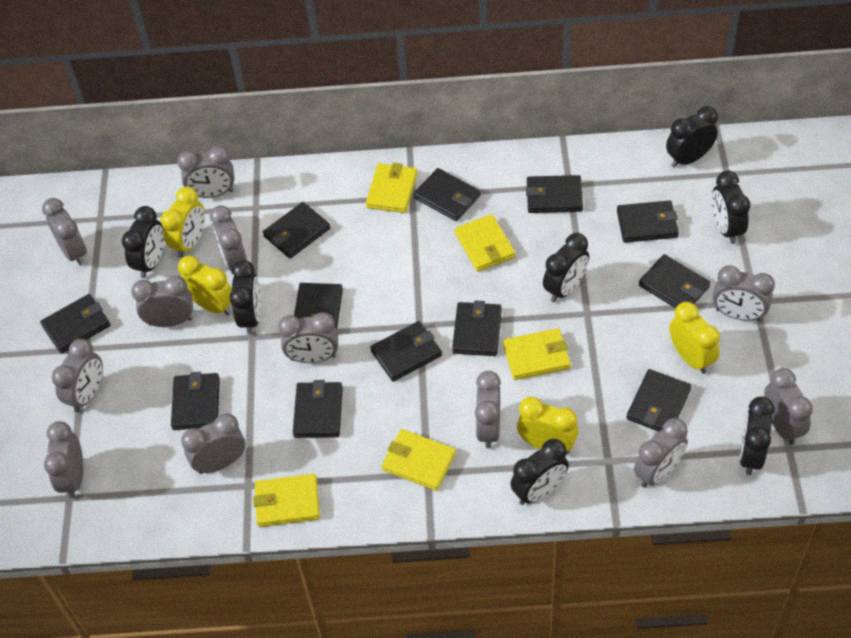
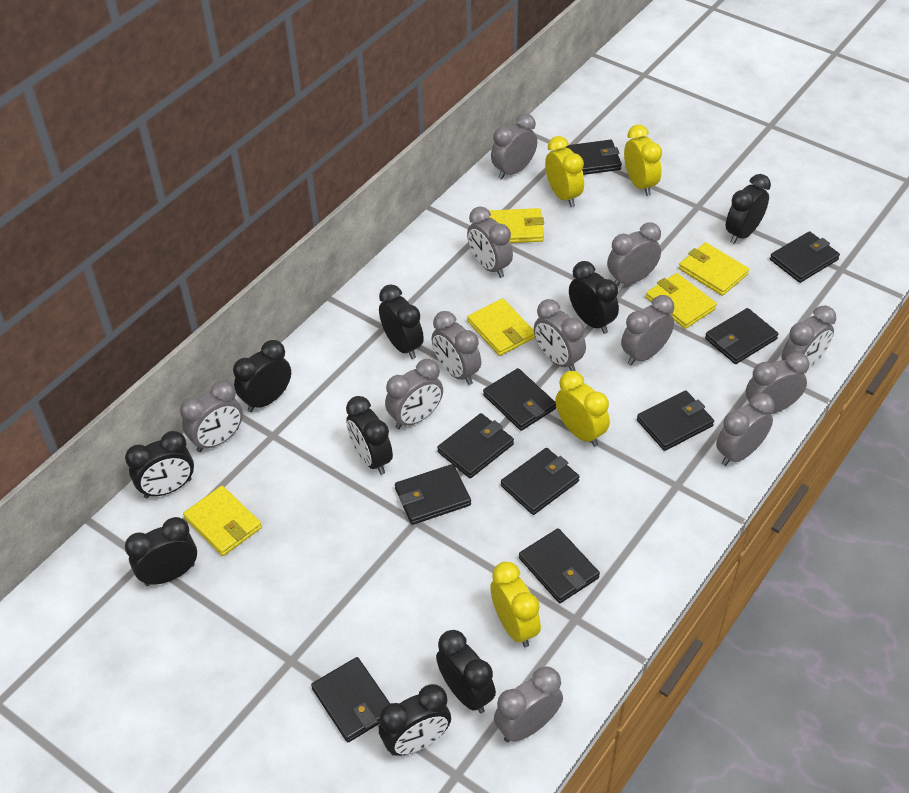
black clock: 7 -> 9
black wallet: 12 -> 10

